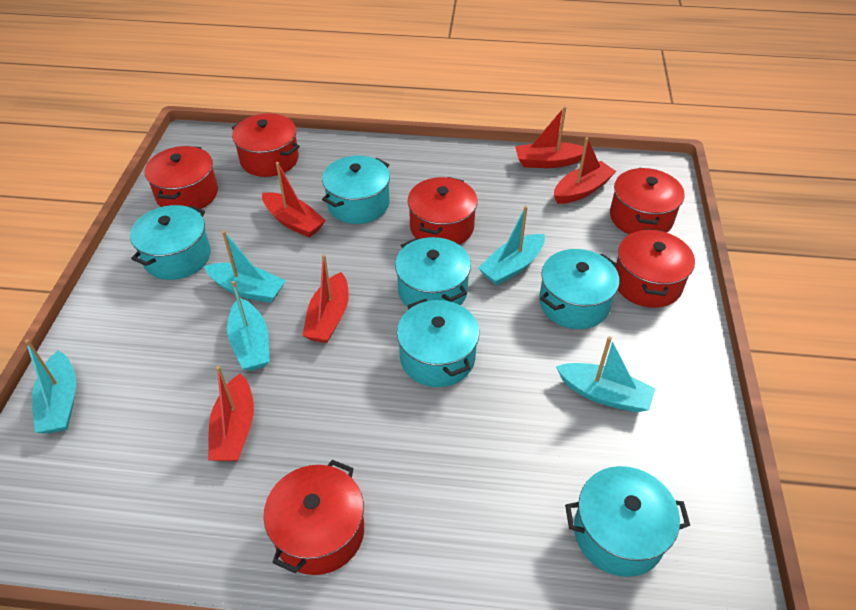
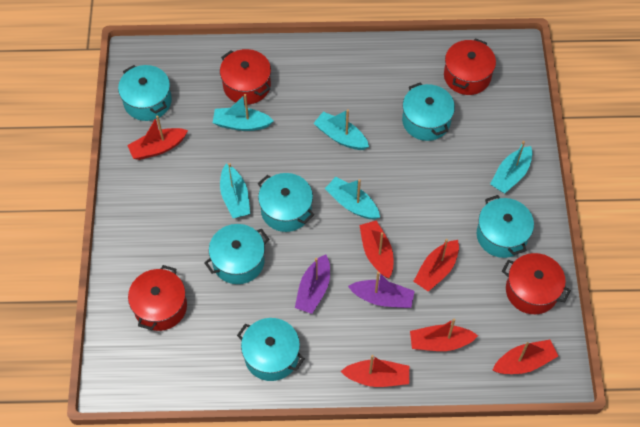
purple boat: 0 -> 2
red boat: 5 -> 6
red pot: 6 -> 4

